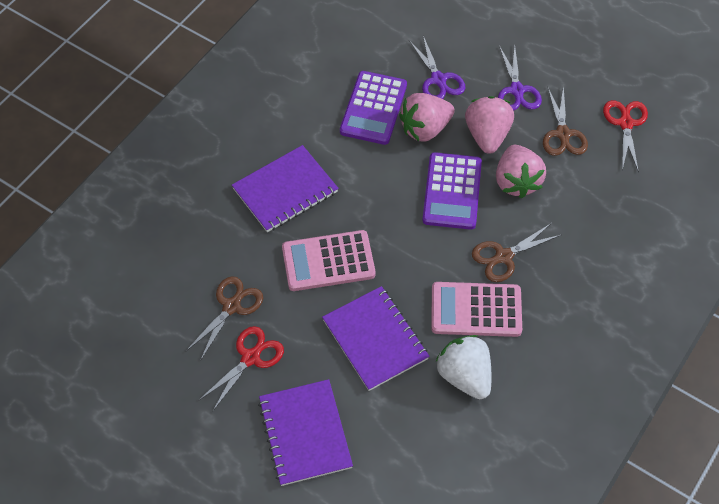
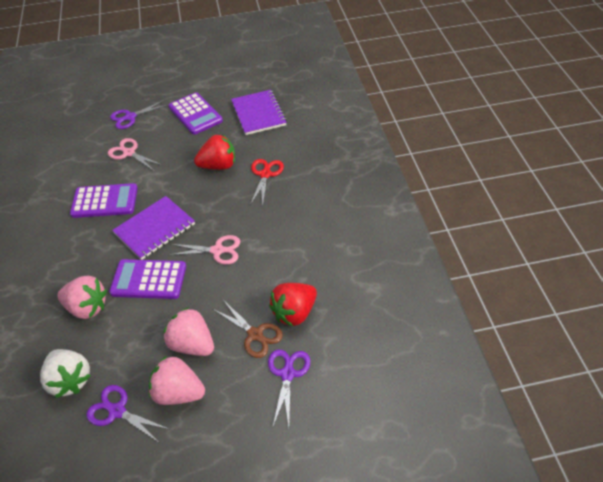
brown scissors: 3 -> 1
pink calculator: 2 -> 0
pink scissors: 0 -> 2
purple calculator: 2 -> 3
purple notebook: 3 -> 2
purple scissors: 2 -> 3
red scissors: 2 -> 1
red strawberry: 0 -> 2

